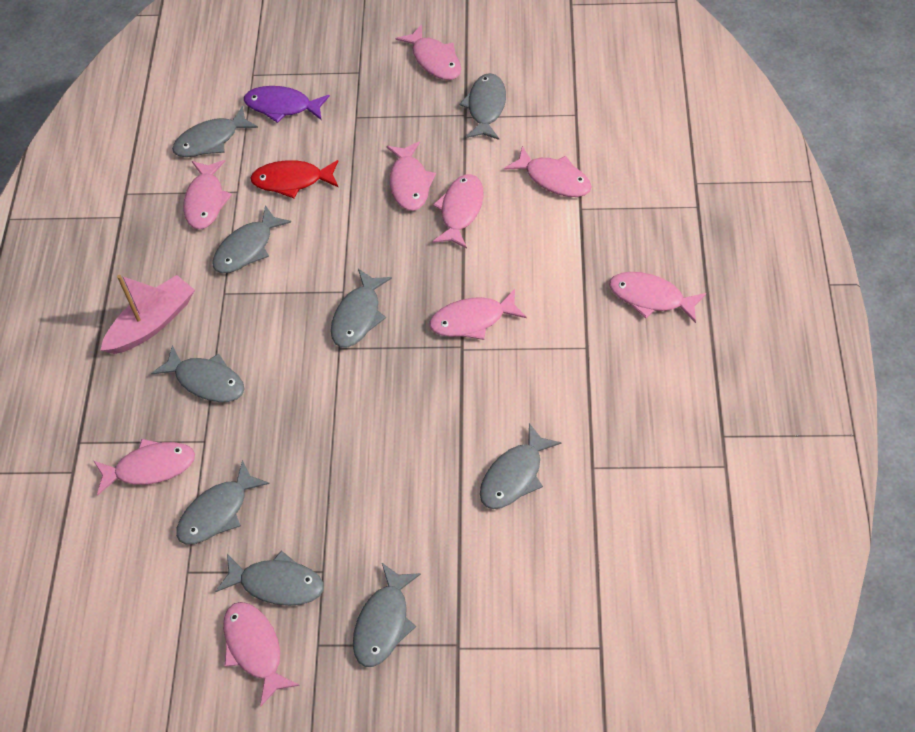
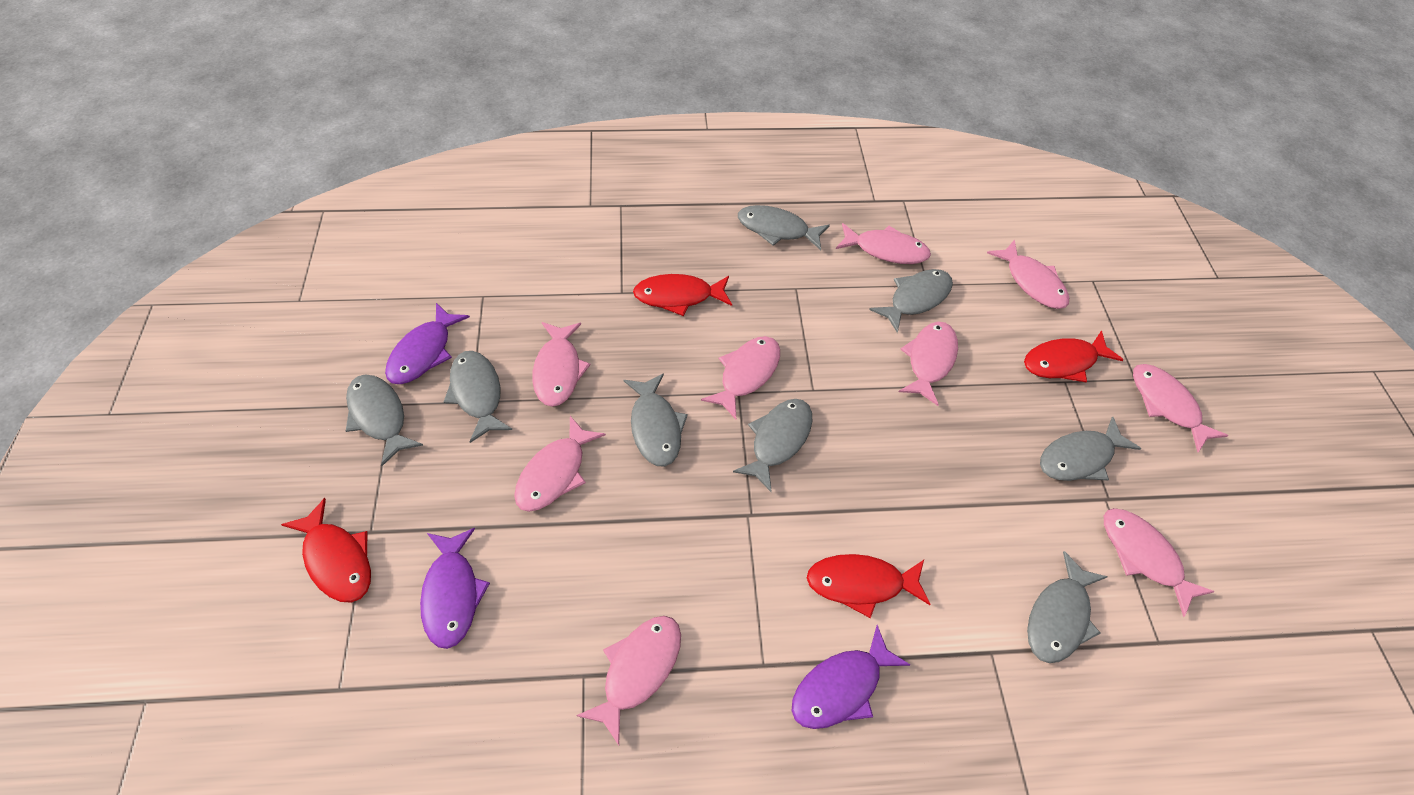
grey fish: 9 -> 8
pink boat: 1 -> 0
purple fish: 1 -> 3
red fish: 1 -> 4

